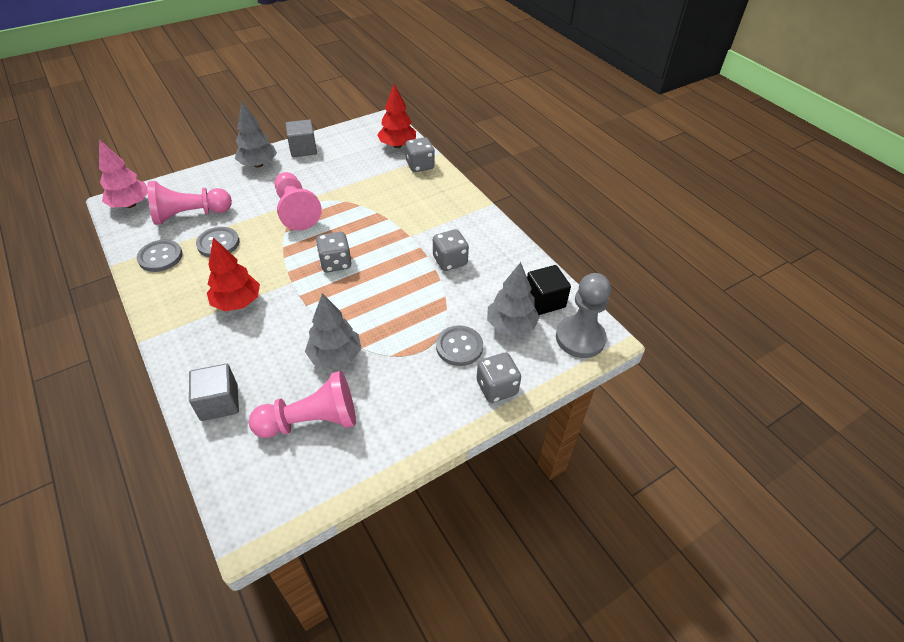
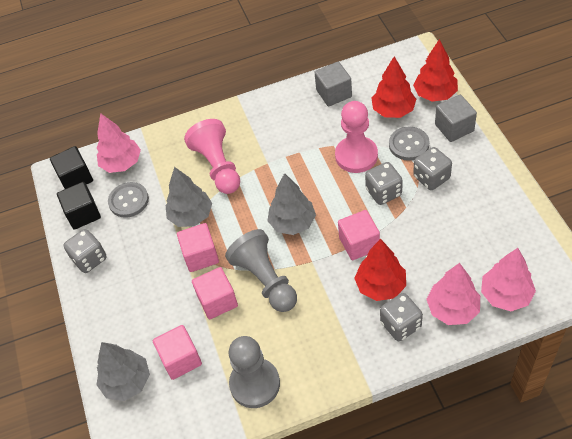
black cube: 1 -> 2
grey button: 3 -> 2
grey pawn: 1 -> 2
pink cube: 0 -> 4
pink pawn: 3 -> 2
pink tree: 1 -> 3
red tree: 2 -> 3

